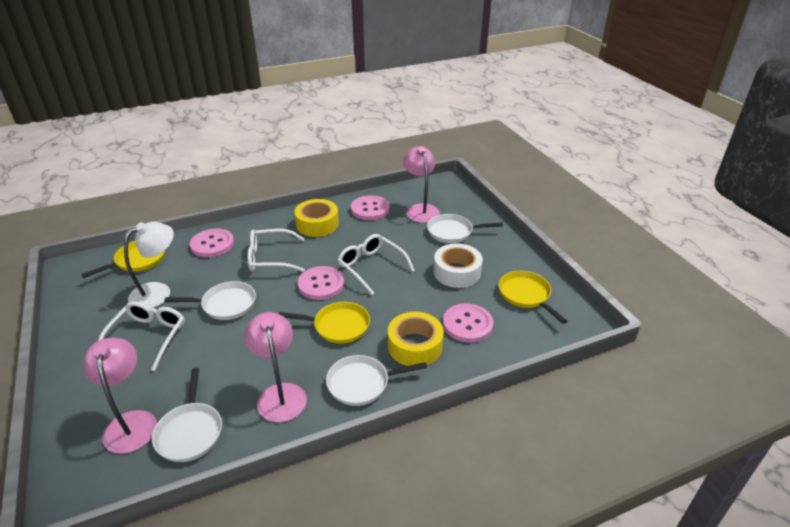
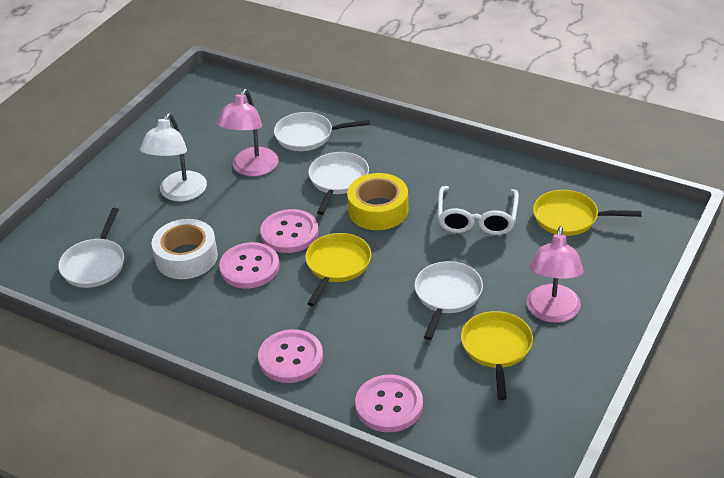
pink lamp: 3 -> 2
white glasses: 3 -> 1
yellow tape: 2 -> 1

